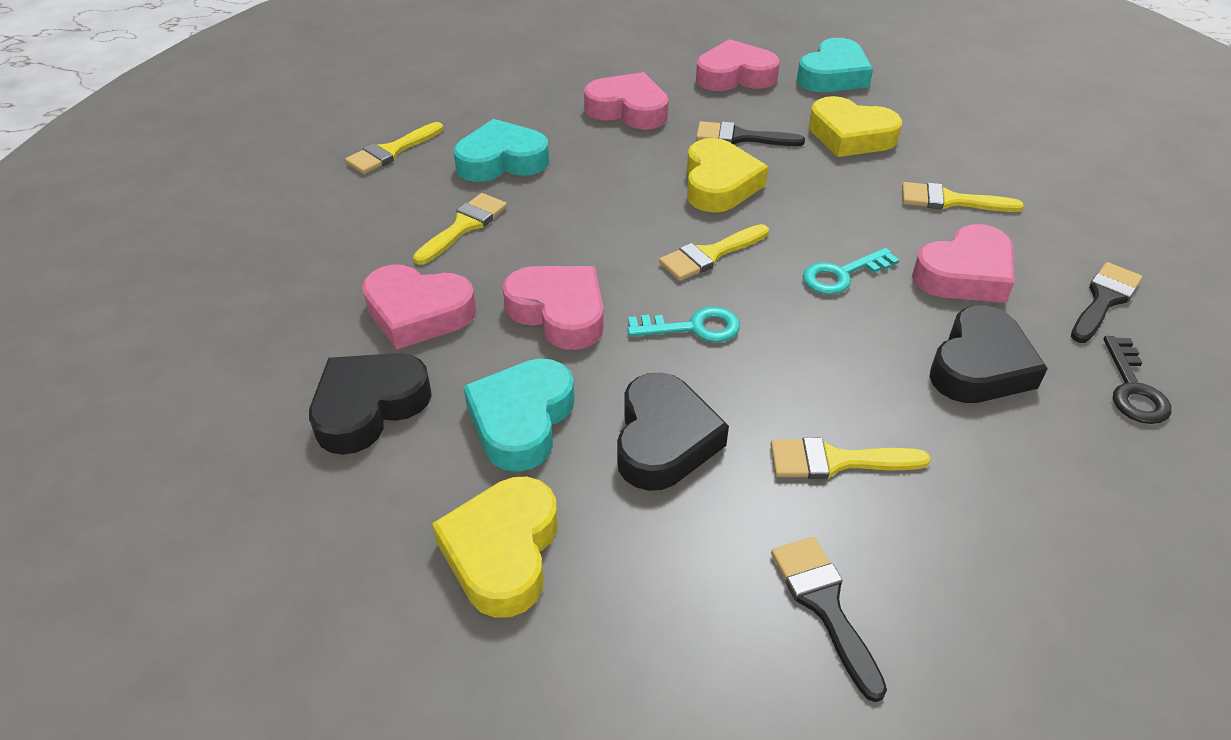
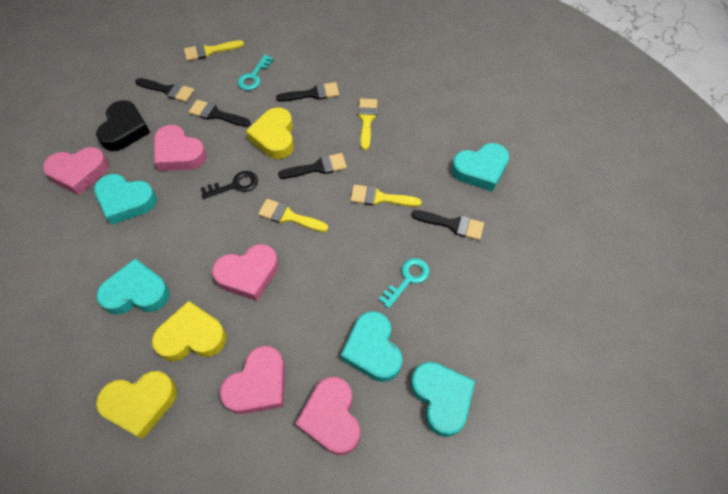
black brush: 3 -> 5
black heart: 3 -> 1
turquoise heart: 3 -> 5
yellow brush: 5 -> 4

